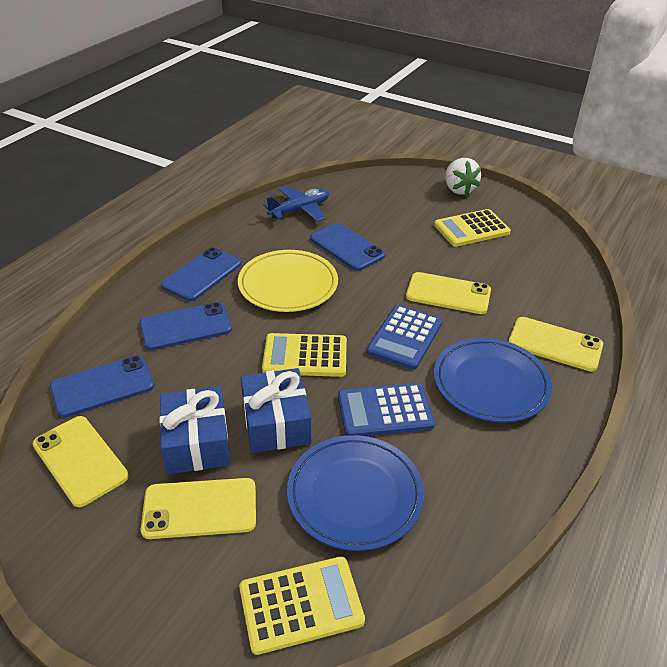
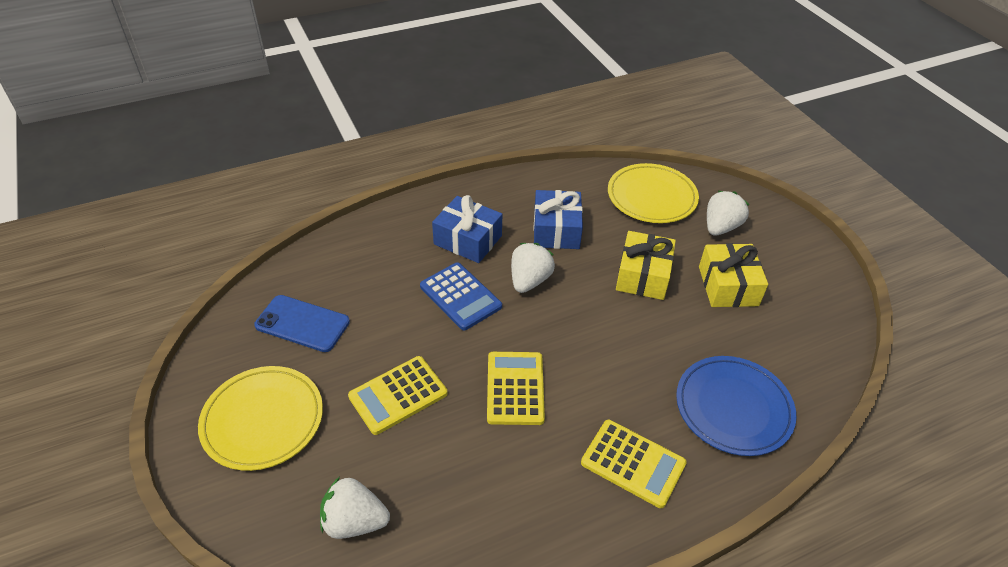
blue calculator: 2 -> 1
blue phone: 4 -> 1
blue plane: 1 -> 0
blue plate: 2 -> 1
white strawberry: 1 -> 3
yellow gift: 0 -> 2
yellow phone: 4 -> 0
yellow plate: 1 -> 2

